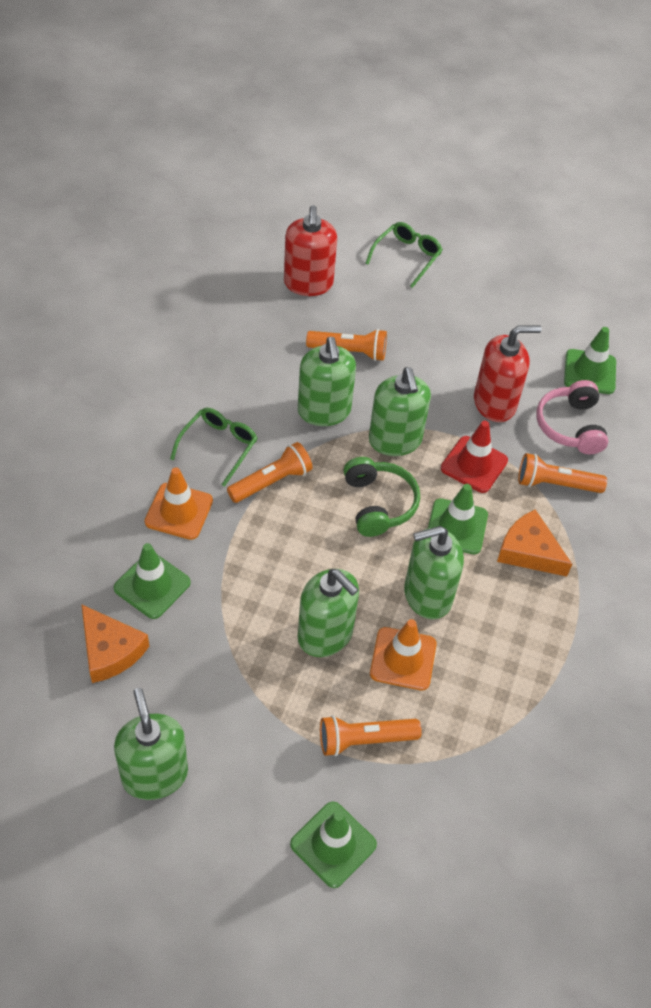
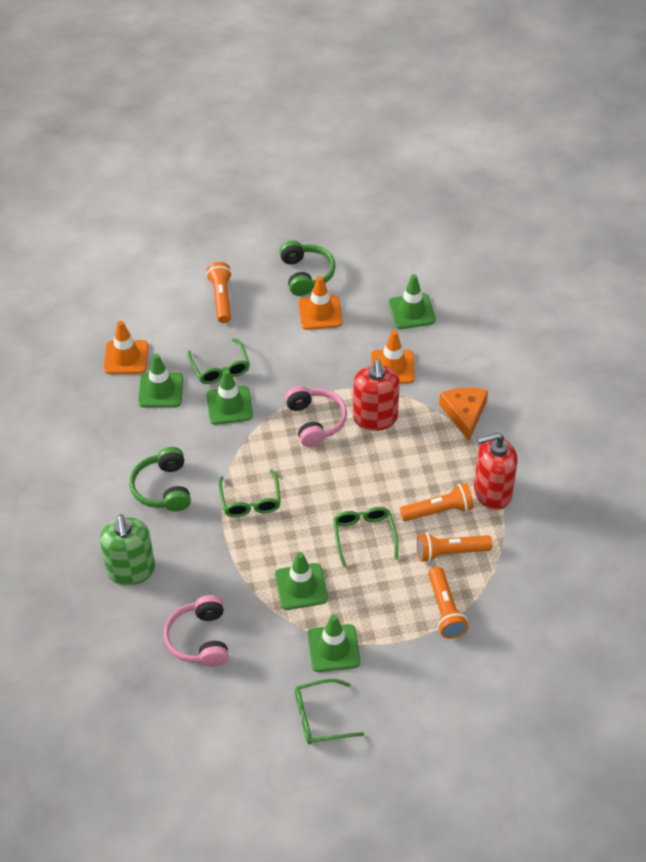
green glasses: 2 -> 4
green headphones: 1 -> 2
green soap dispenser: 5 -> 1
green traffic cone: 4 -> 5
orange cheese: 2 -> 1
orange traffic cone: 2 -> 3
pink headphones: 1 -> 2
red traffic cone: 1 -> 0

